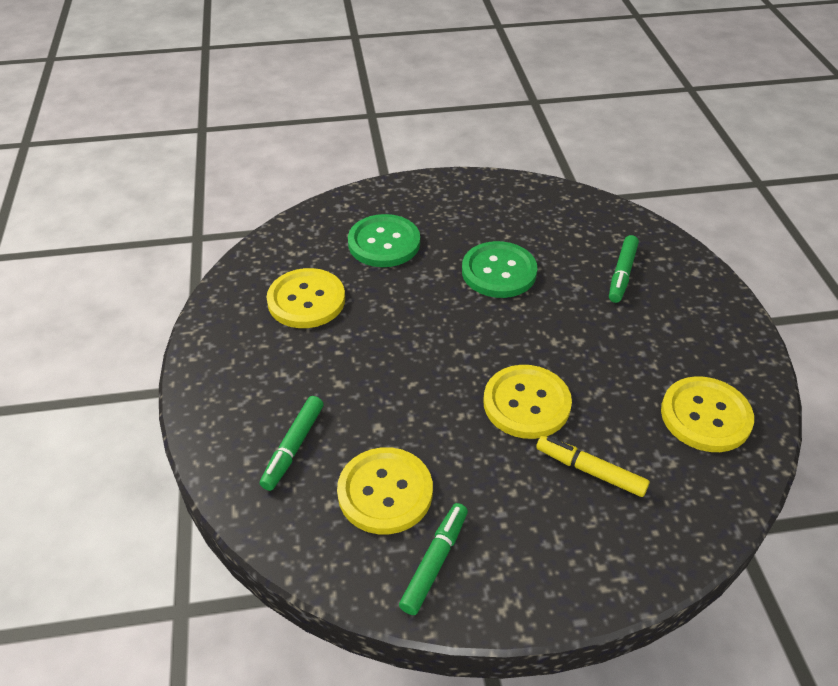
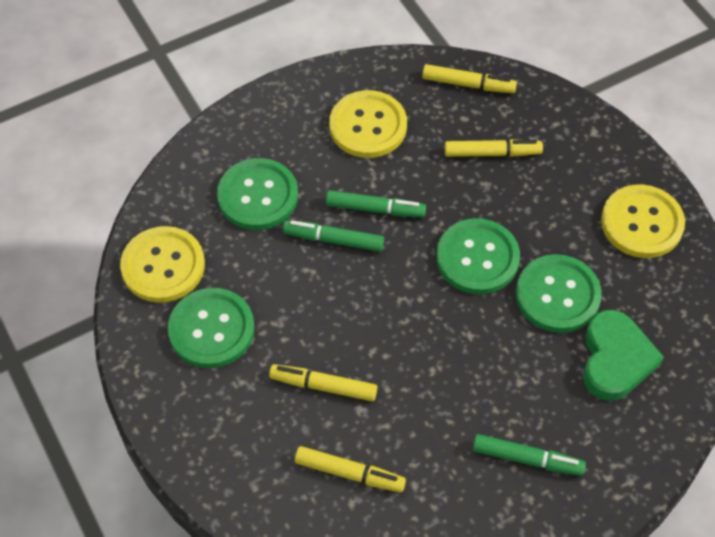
green button: 2 -> 4
green heart: 0 -> 1
yellow button: 4 -> 3
yellow marker: 1 -> 4

